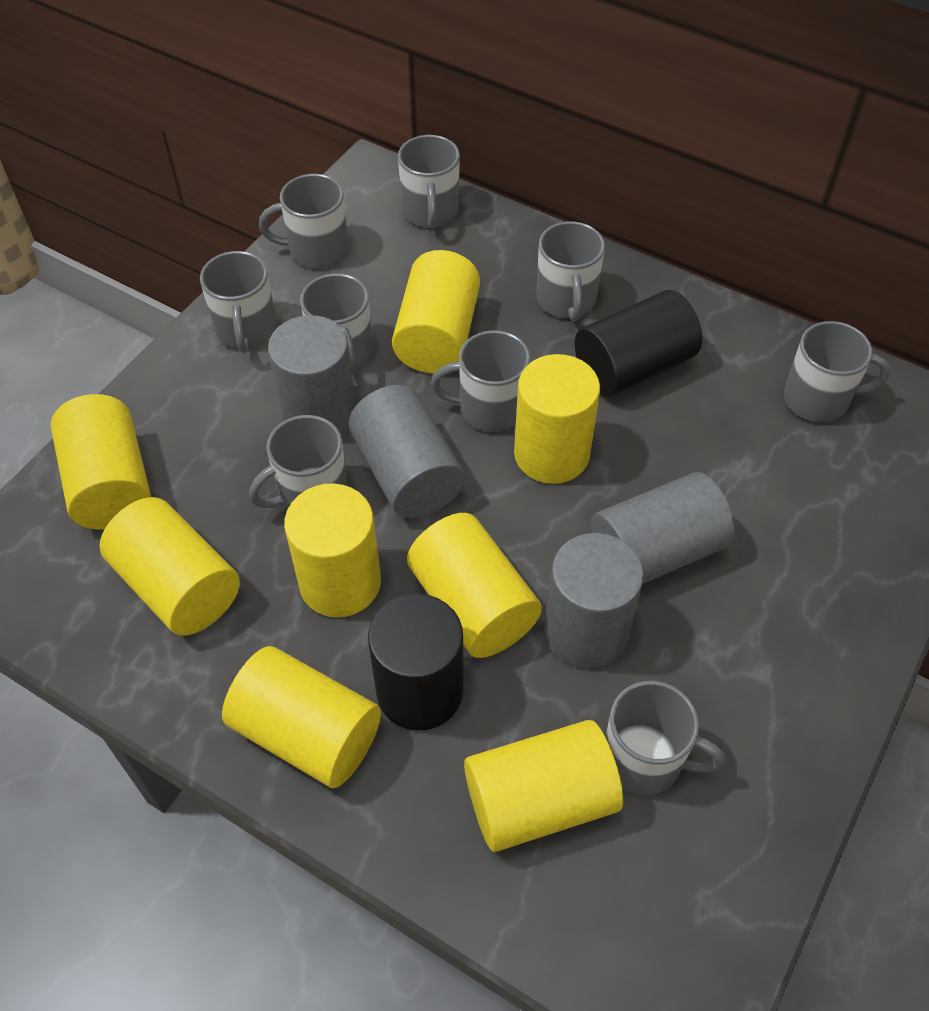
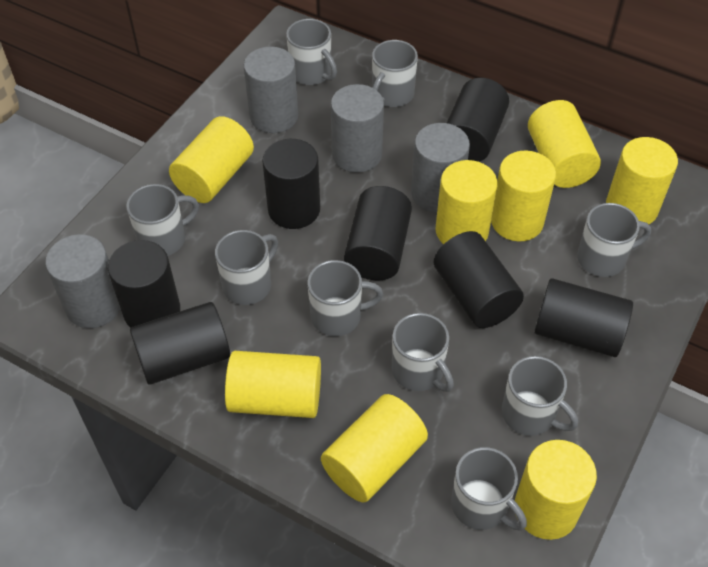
black cylinder: 2 -> 7

